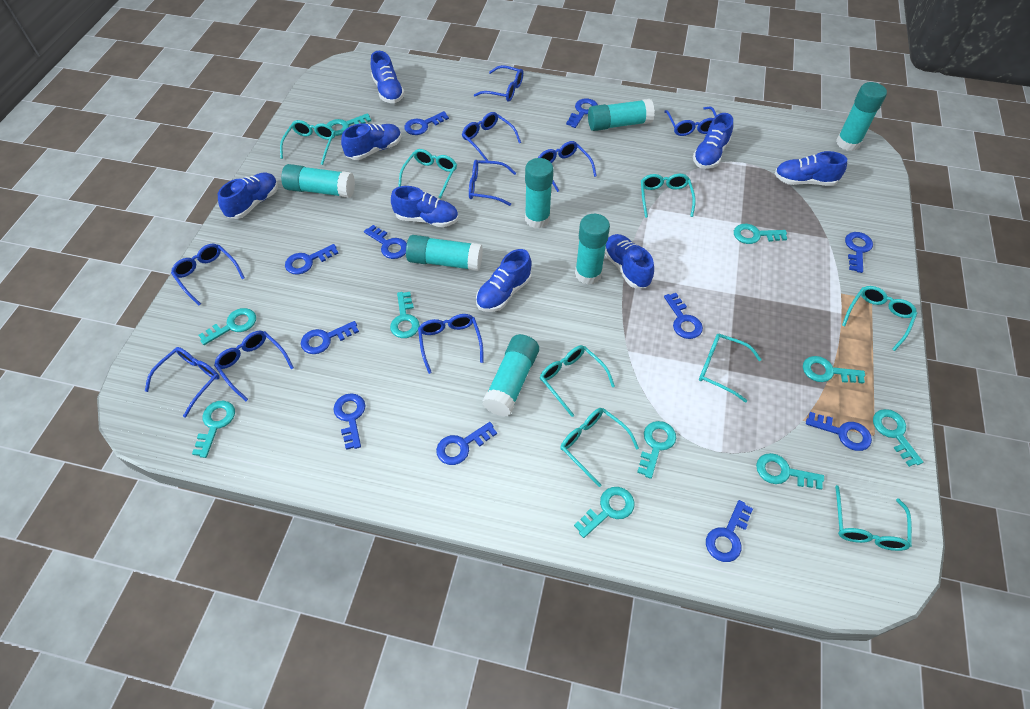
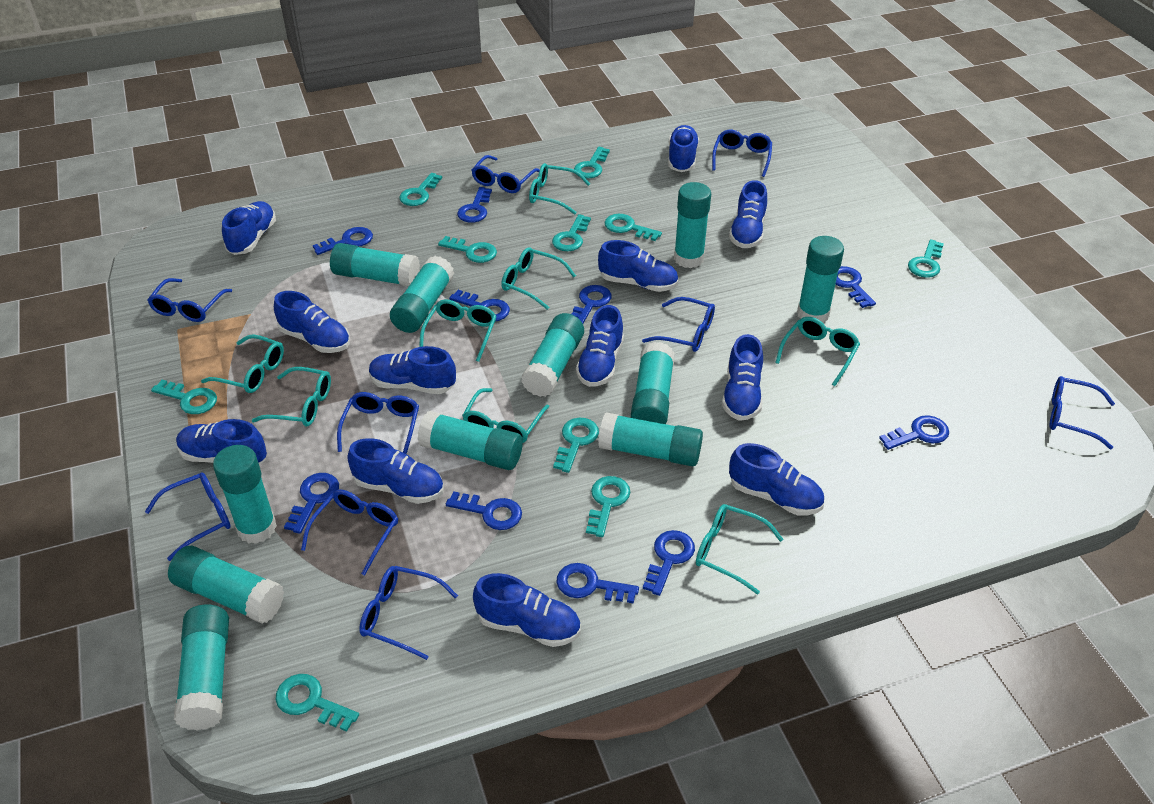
blue key: 11 -> 10
blue shoe: 8 -> 12
turquoise glue stick: 7 -> 11

